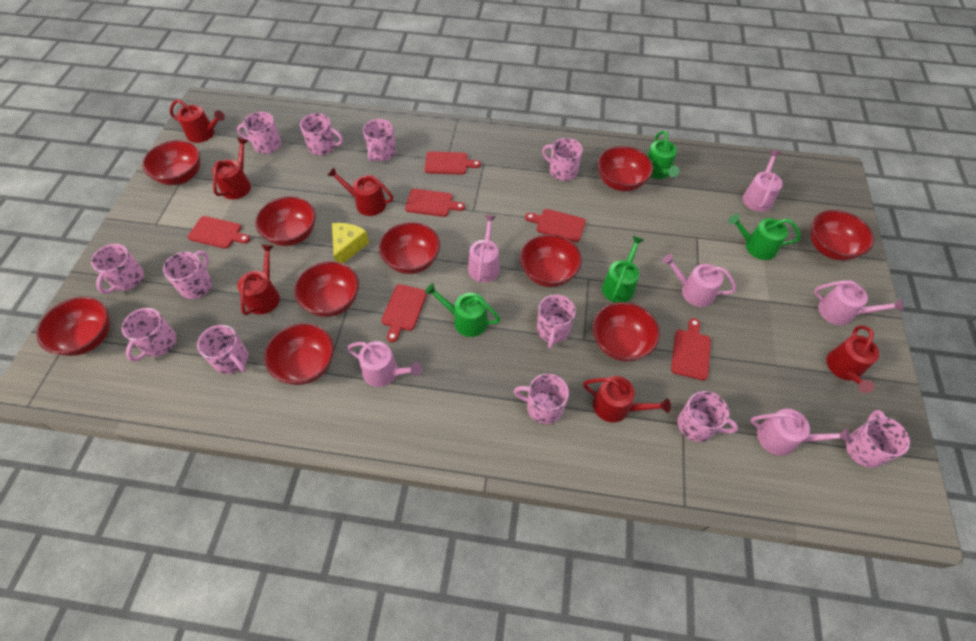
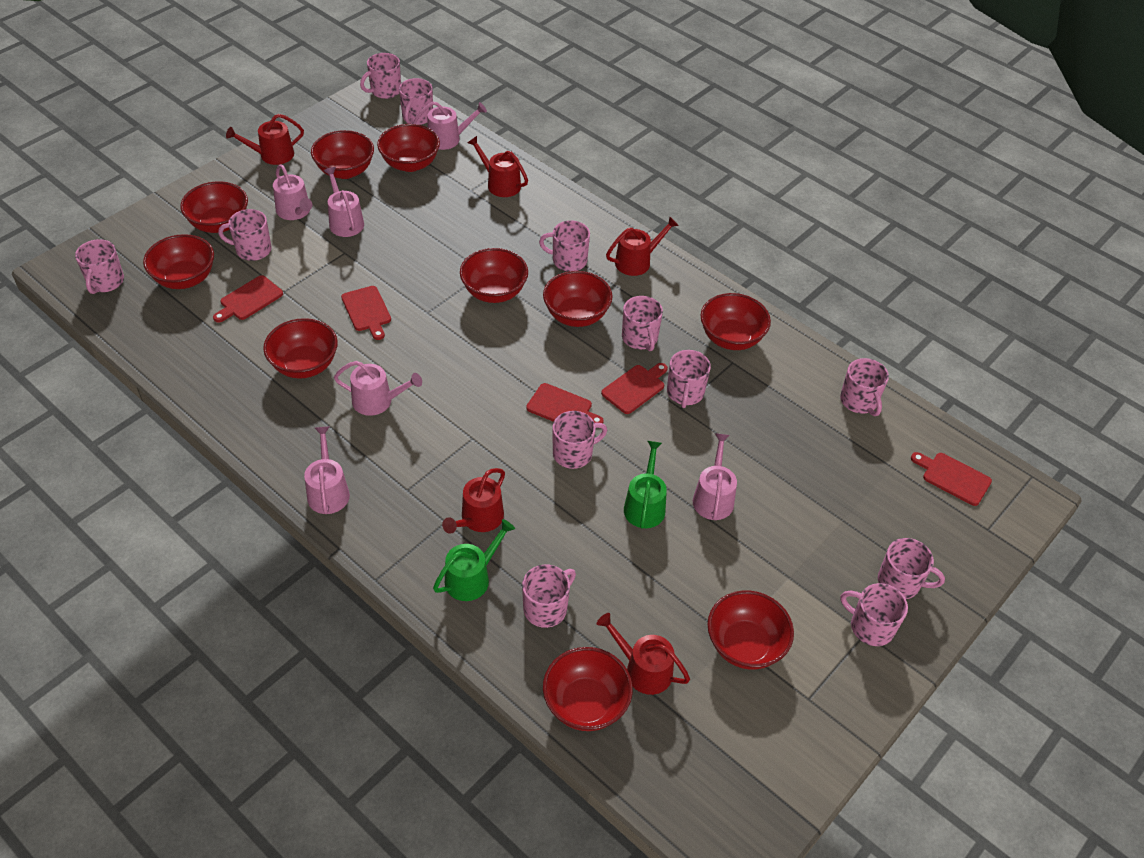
green watering can: 4 -> 2
red cutting board: 6 -> 5
red watering can: 6 -> 5
yellow cheese: 1 -> 0

